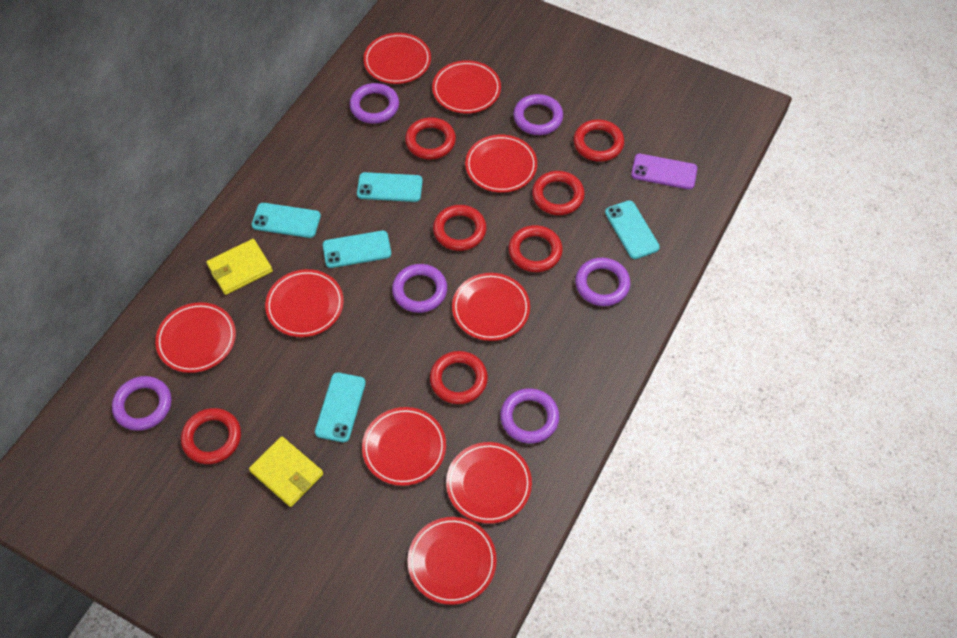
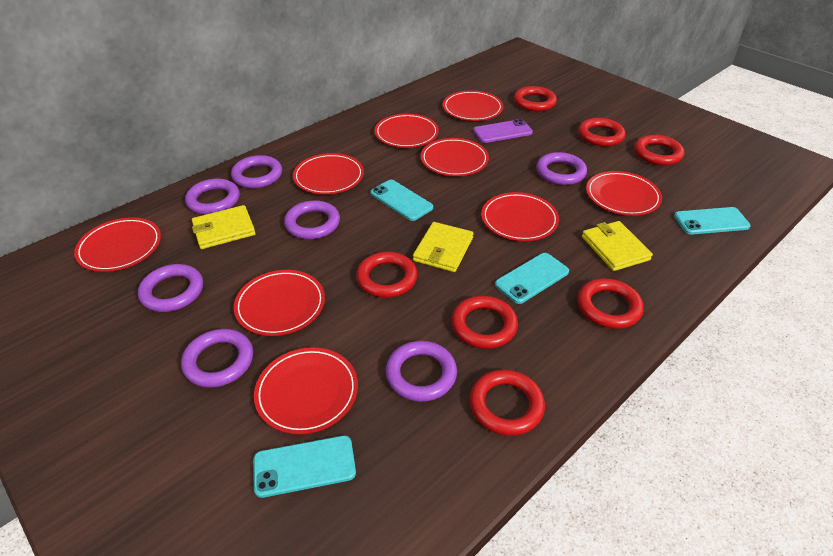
purple ring: 6 -> 7
turquoise phone: 5 -> 4
yellow wallet: 2 -> 3

